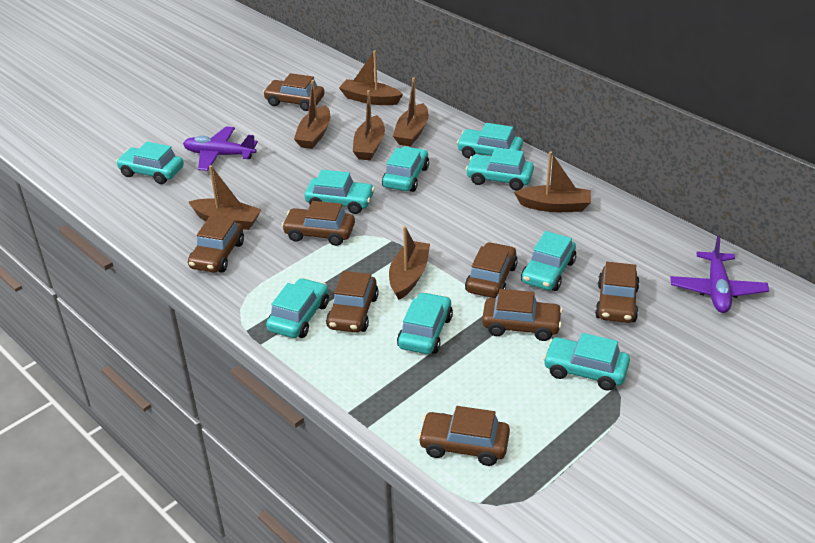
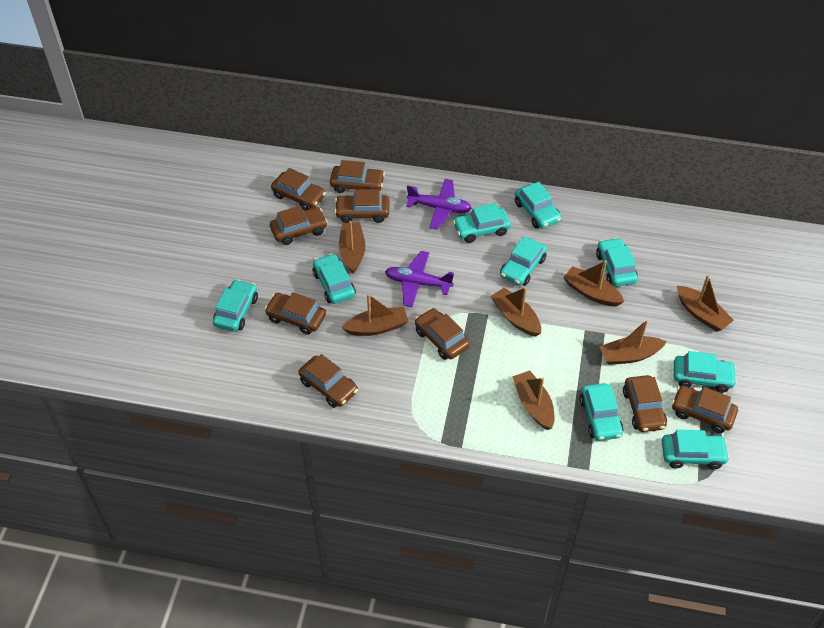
brown car: 8 -> 9

